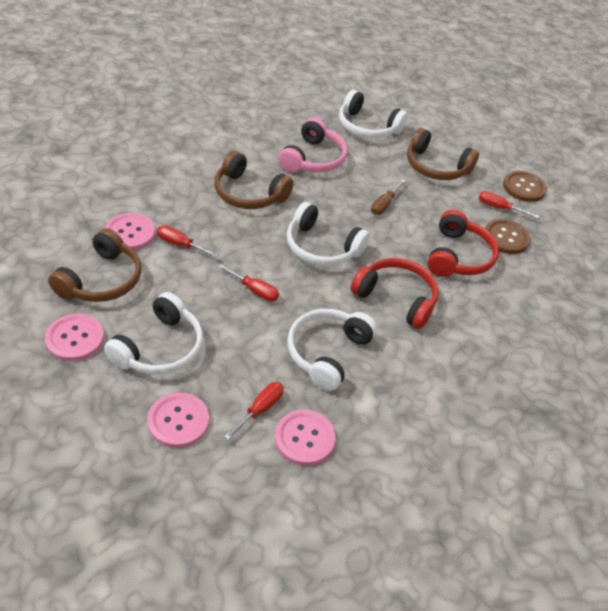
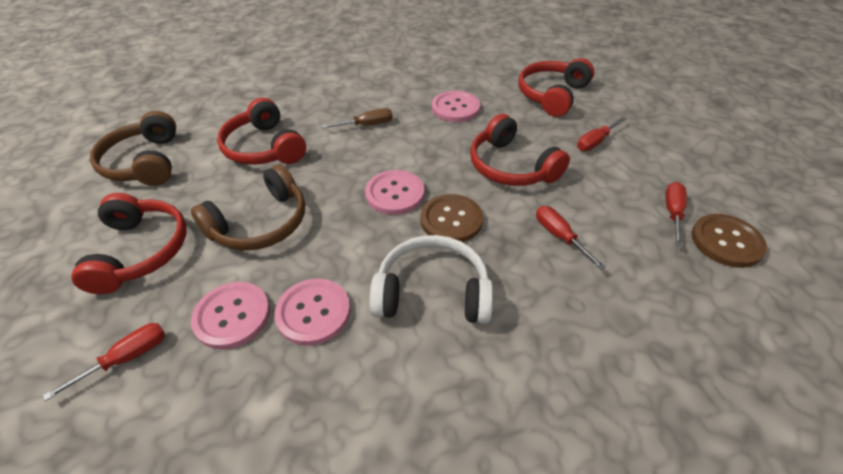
brown headphones: 3 -> 2
pink headphones: 1 -> 0
red headphones: 2 -> 4
white headphones: 4 -> 1

